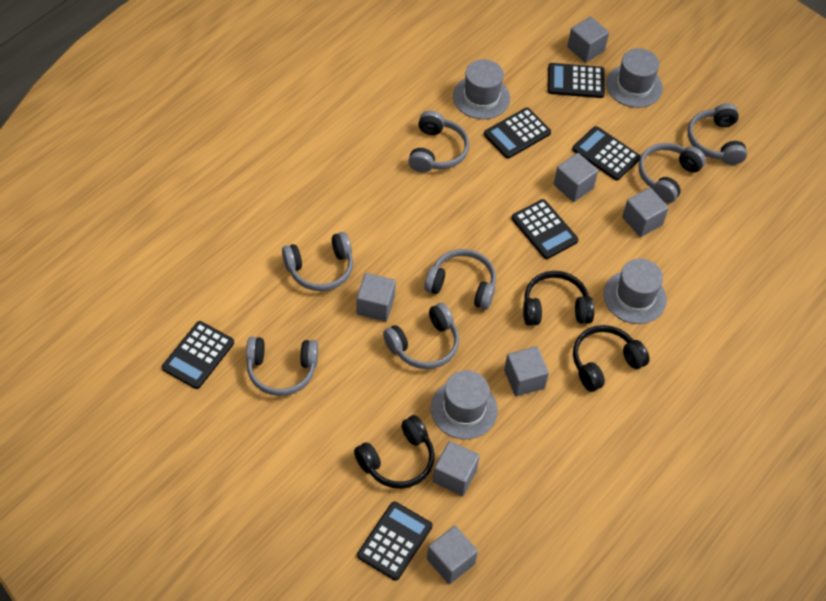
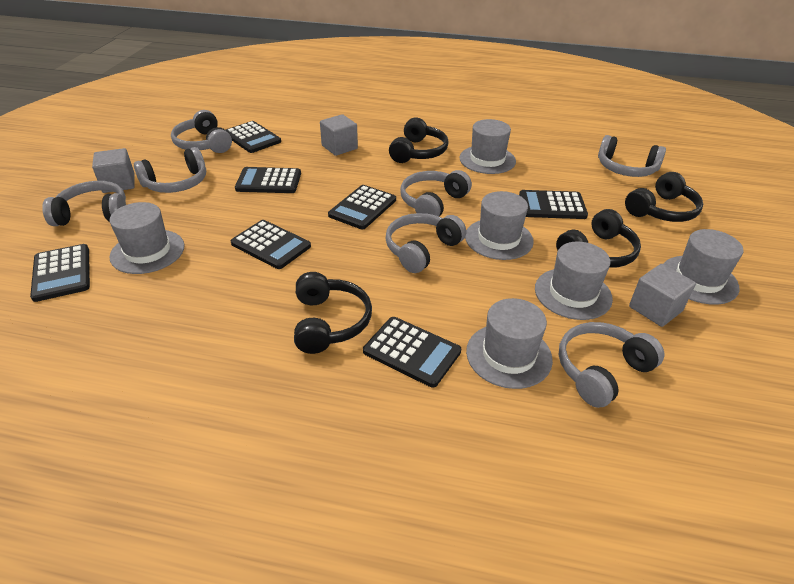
black calculator: 6 -> 7
black headphones: 3 -> 4
grey cube: 7 -> 3
grey hat: 4 -> 6

